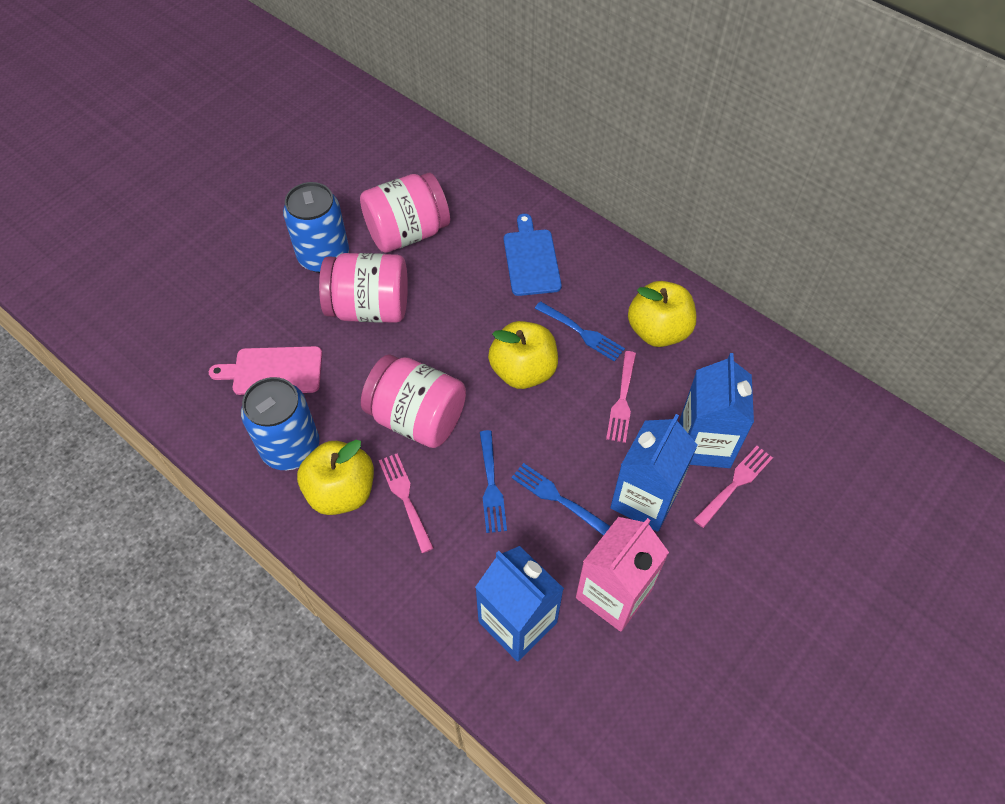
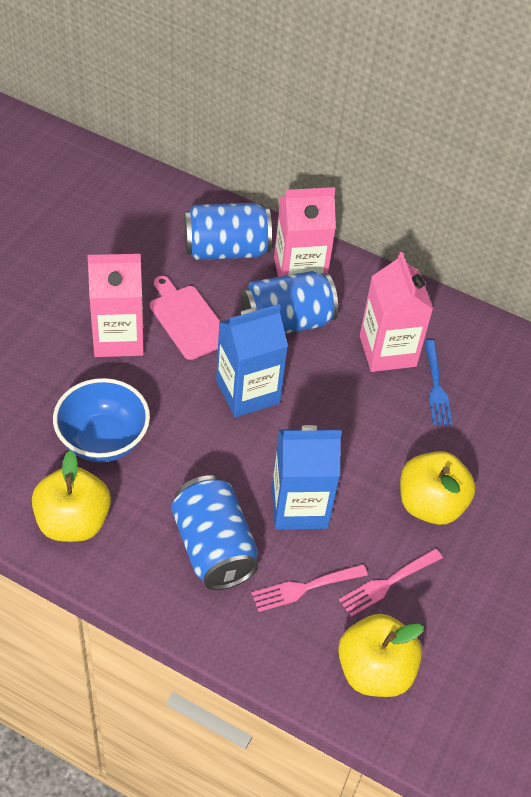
blue bowl: 0 -> 1
blue can: 2 -> 3
blue carton: 3 -> 2
blue cutting board: 1 -> 0
blue fork: 3 -> 1
pink carton: 1 -> 3
pink fork: 3 -> 2
pink jar: 3 -> 0

